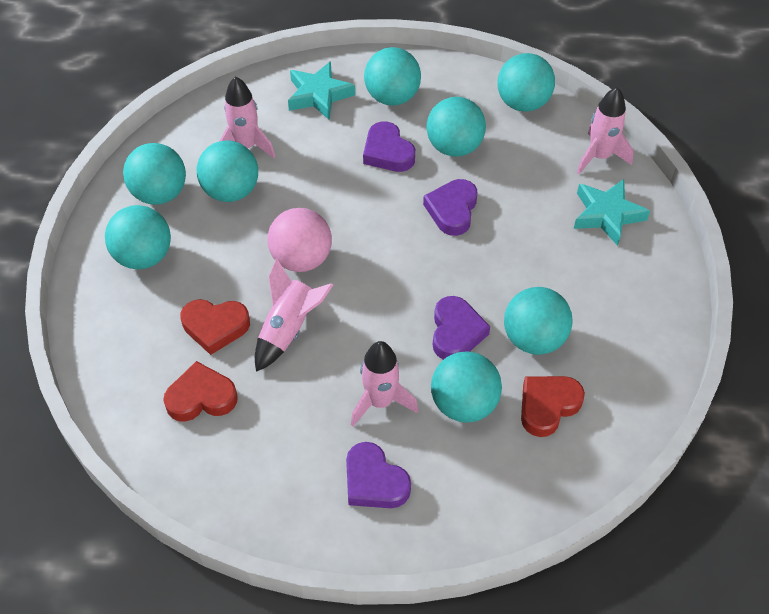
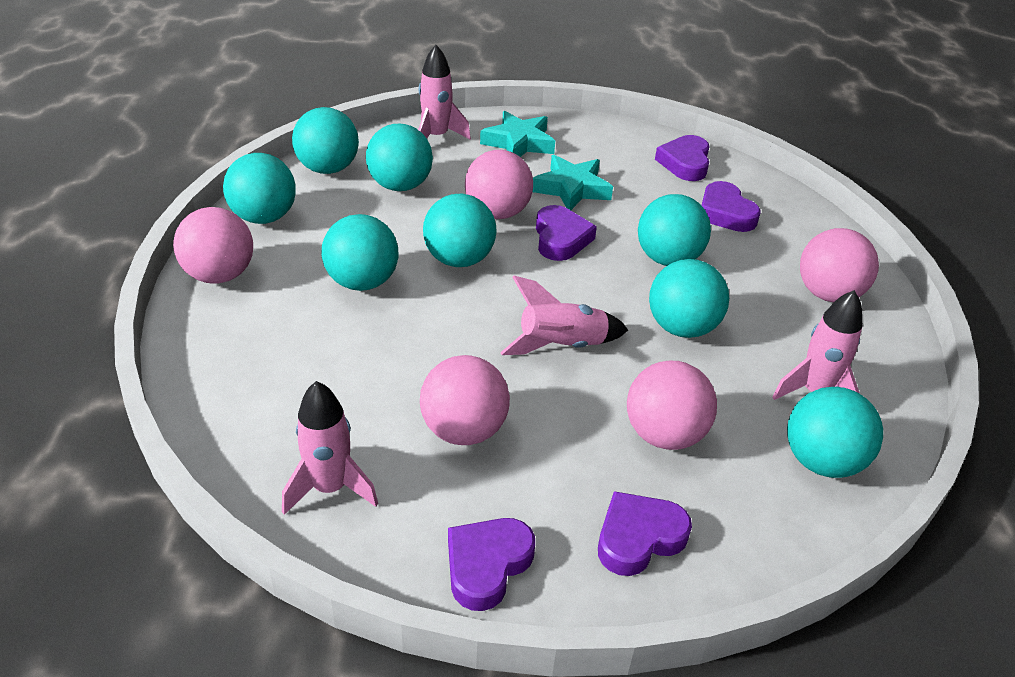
pink ball: 1 -> 5
purple heart: 4 -> 5
red heart: 3 -> 0

